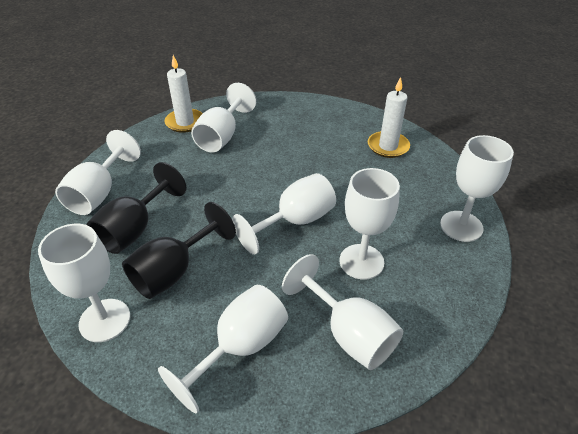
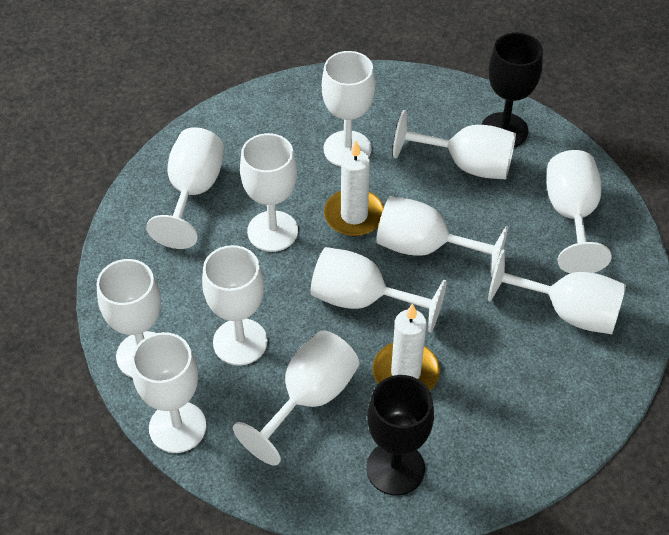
white goblet: 8 -> 12

